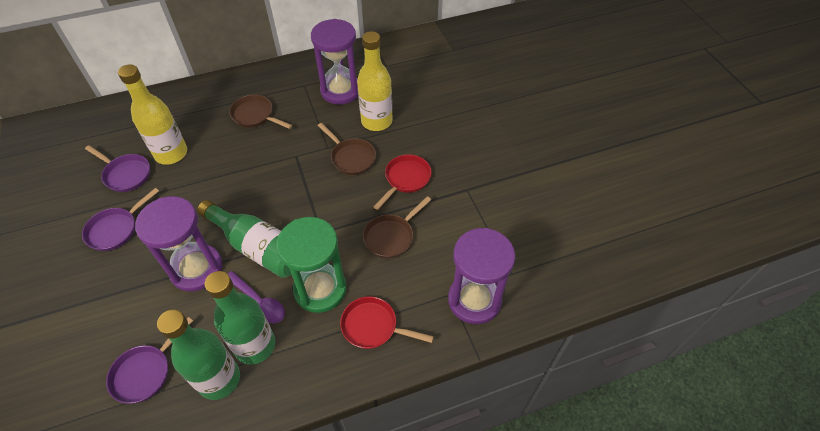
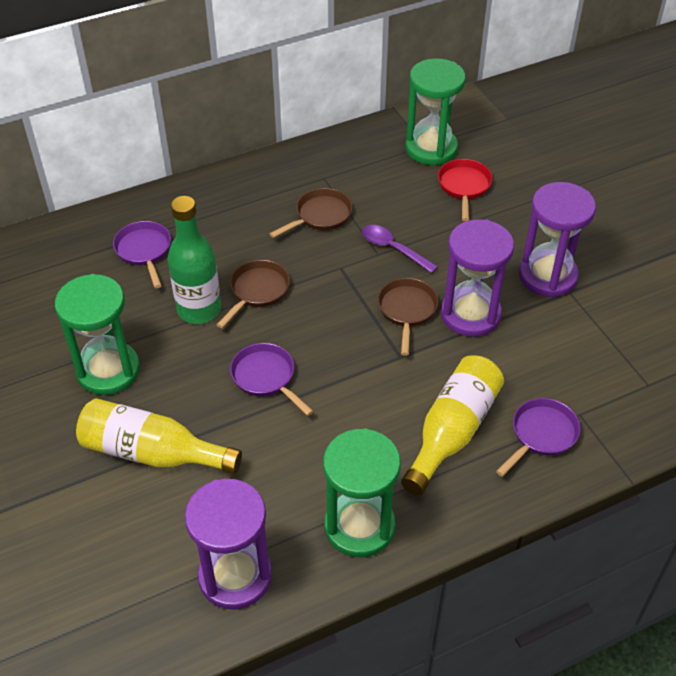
green bottle: 3 -> 1
green hourglass: 1 -> 3
red pan: 2 -> 1

